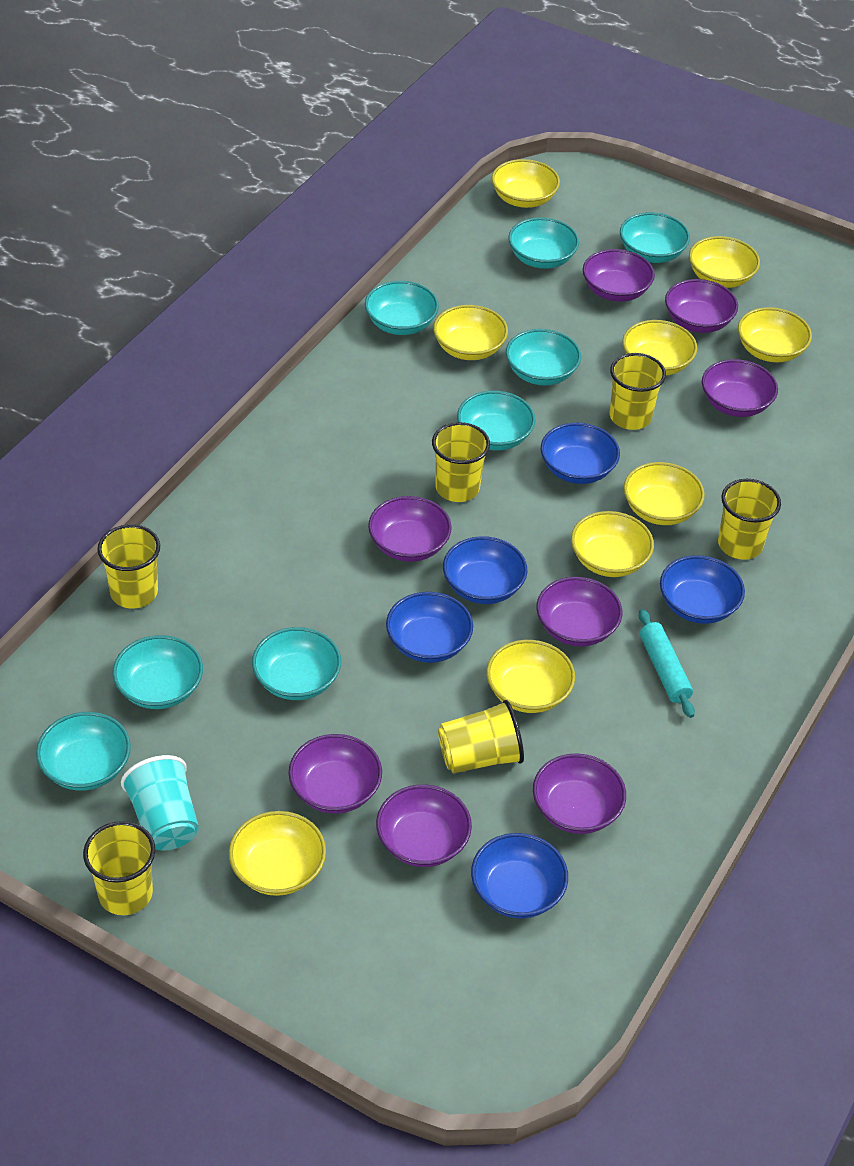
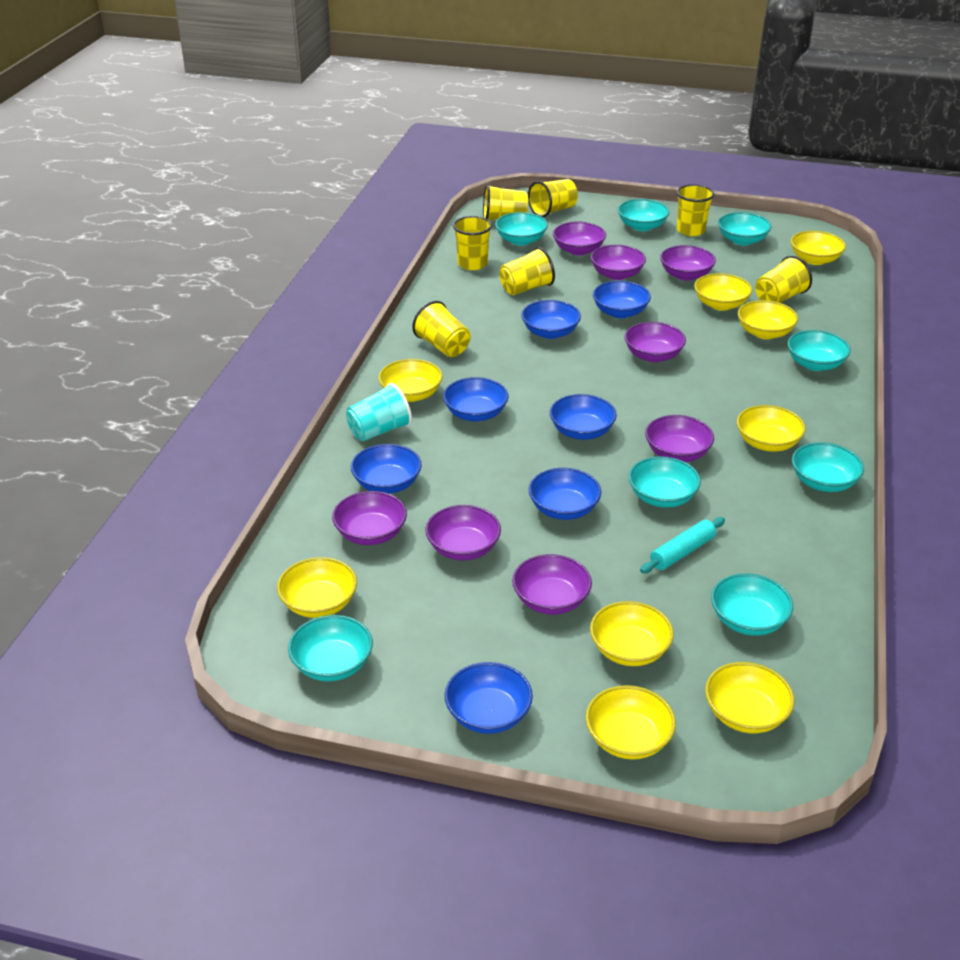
blue bowl: 5 -> 7
yellow cup: 6 -> 7

